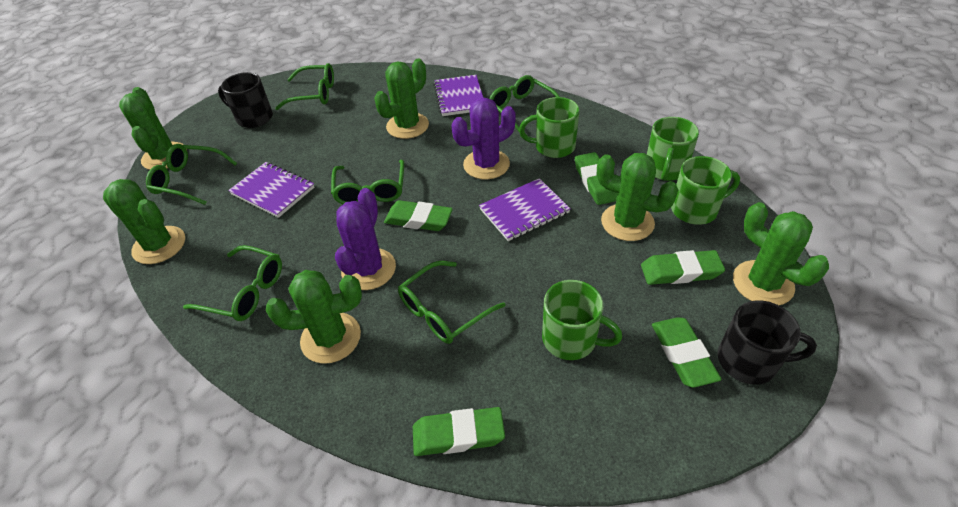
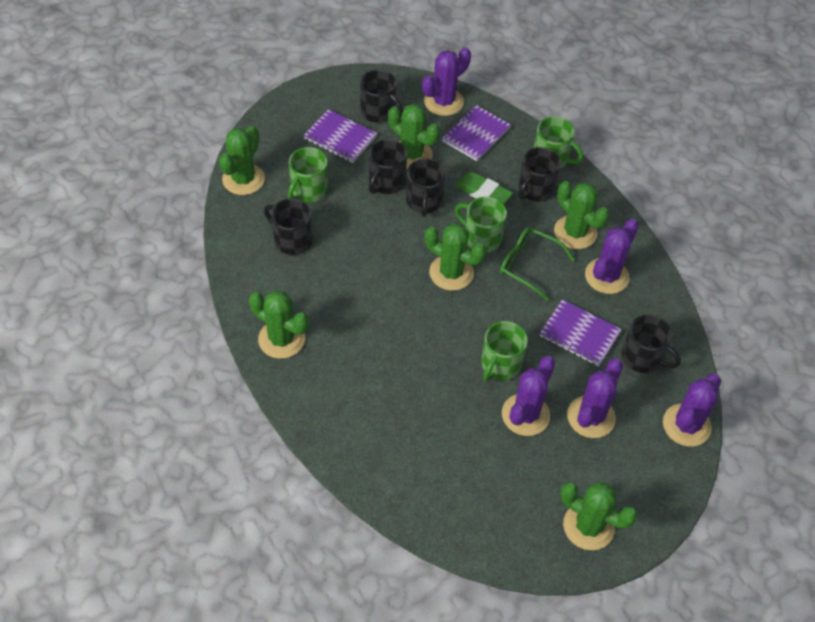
black mug: 2 -> 6
green eraser: 5 -> 1
green glasses: 6 -> 1
purple cactus: 2 -> 5

